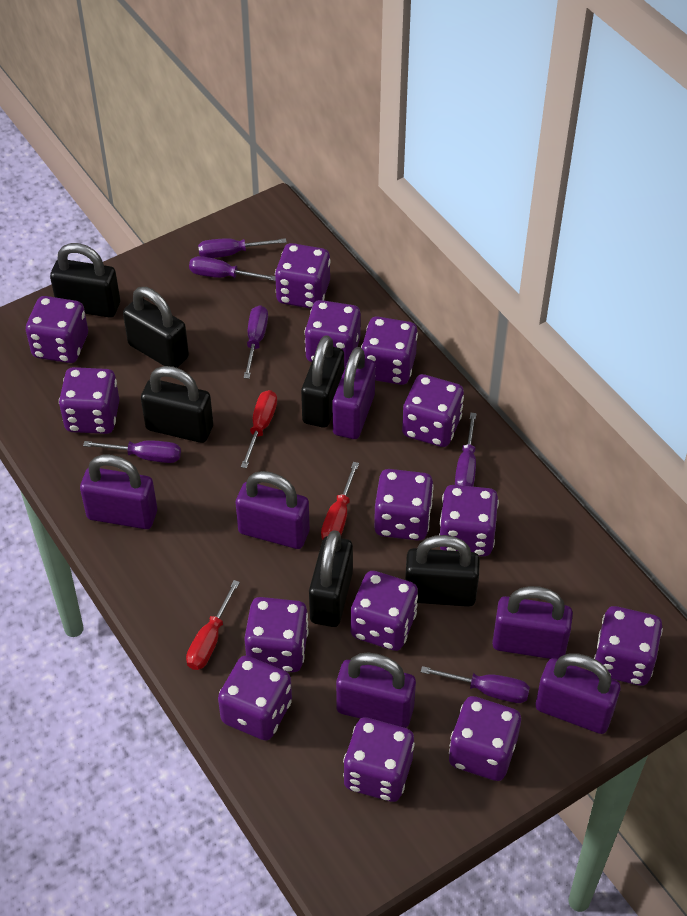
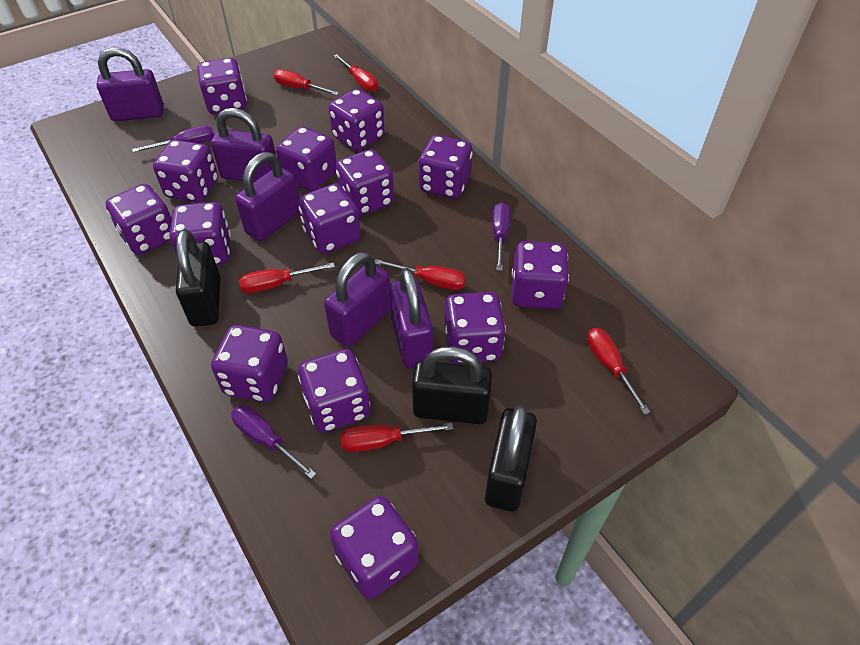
black padlock: 6 -> 3
purple padlock: 6 -> 5
purple screwdriver: 6 -> 3
red screwdriver: 3 -> 6

